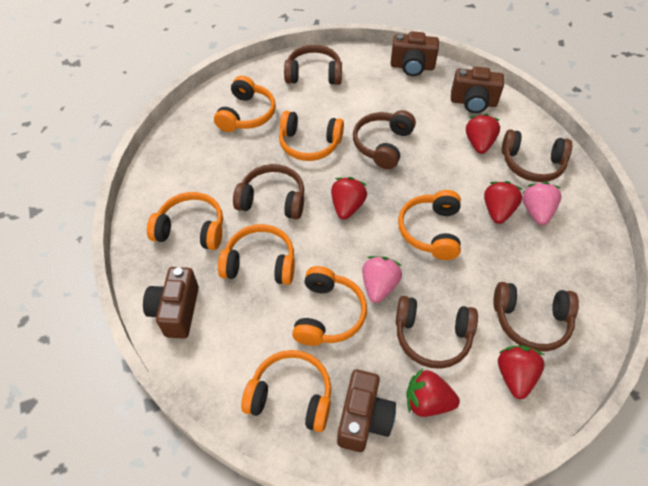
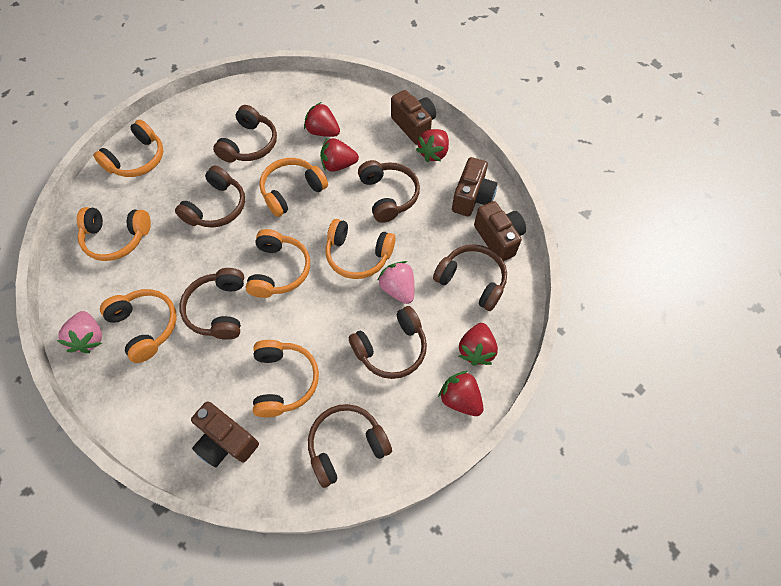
brown headphones: 6 -> 7

